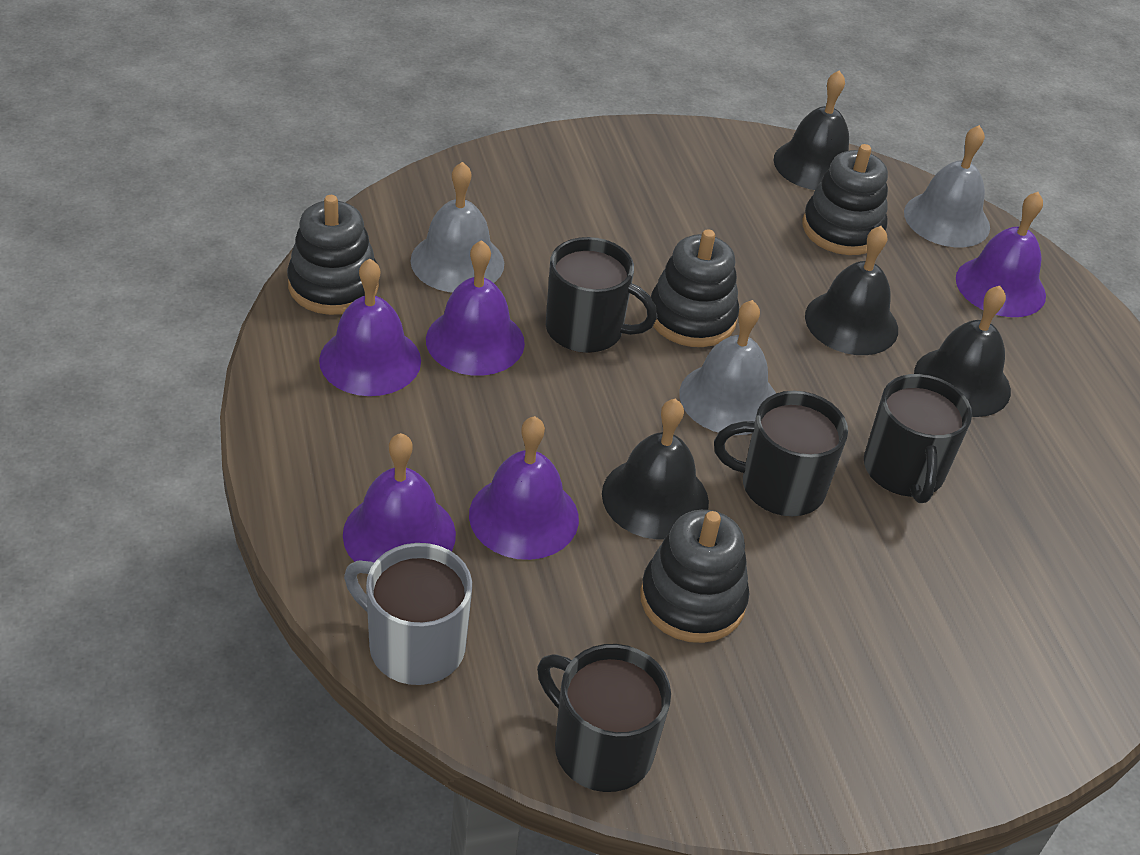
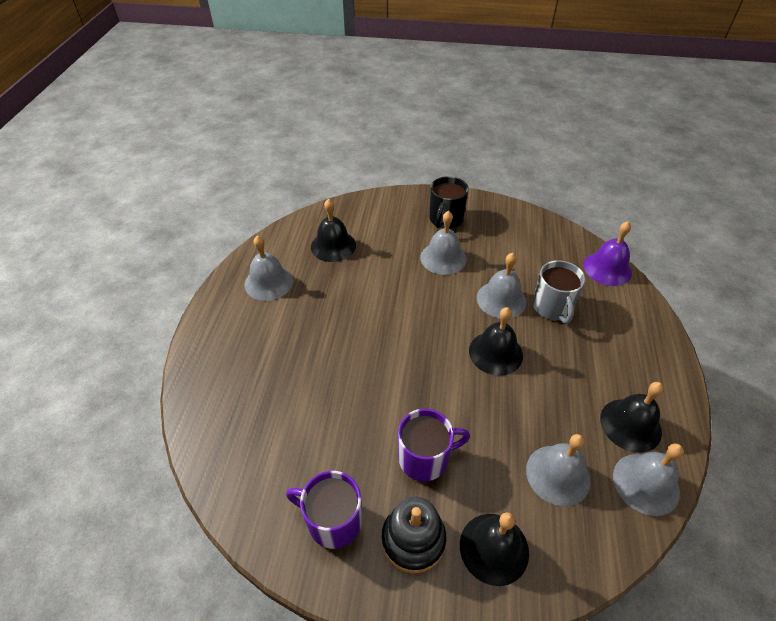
black mug: 4 -> 1
black stacking toy: 4 -> 1
grey bell: 3 -> 5
purple bell: 5 -> 1
purple mug: 0 -> 2

